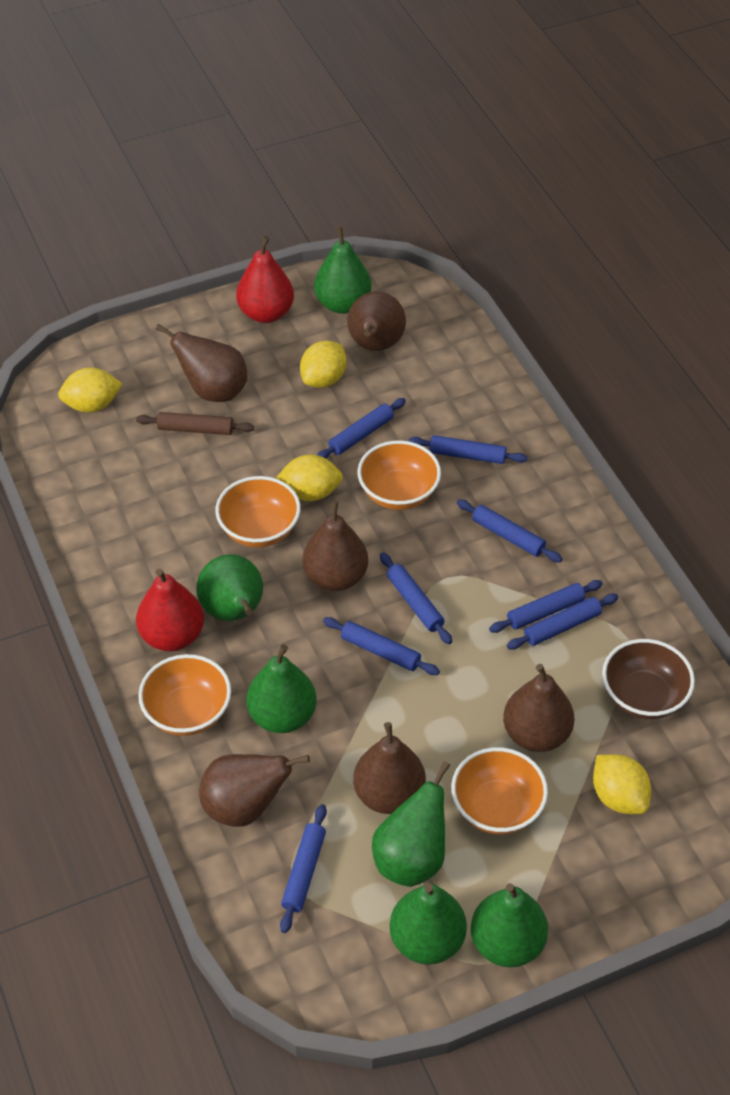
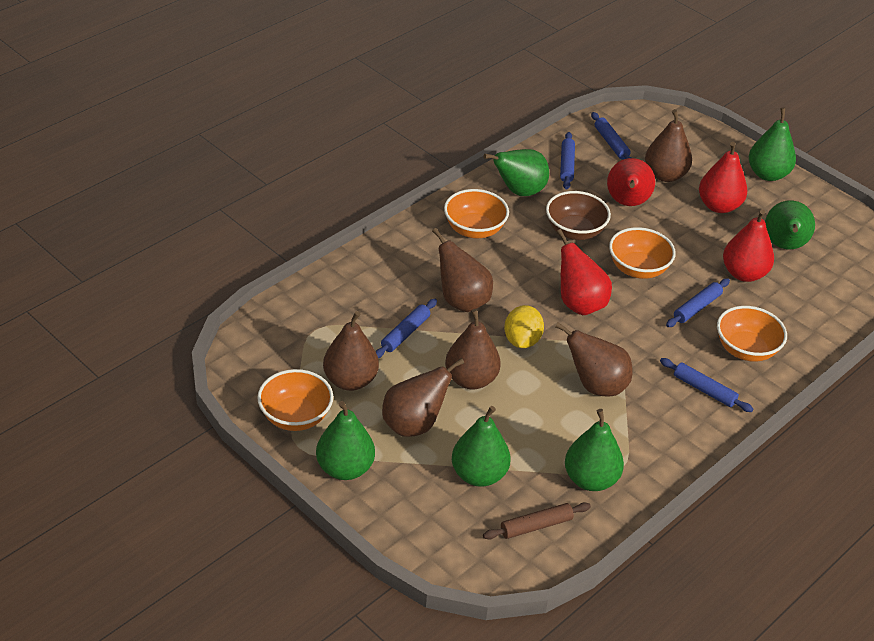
blue rolling pin: 8 -> 5
red pear: 2 -> 4
yellow lemon: 4 -> 1

